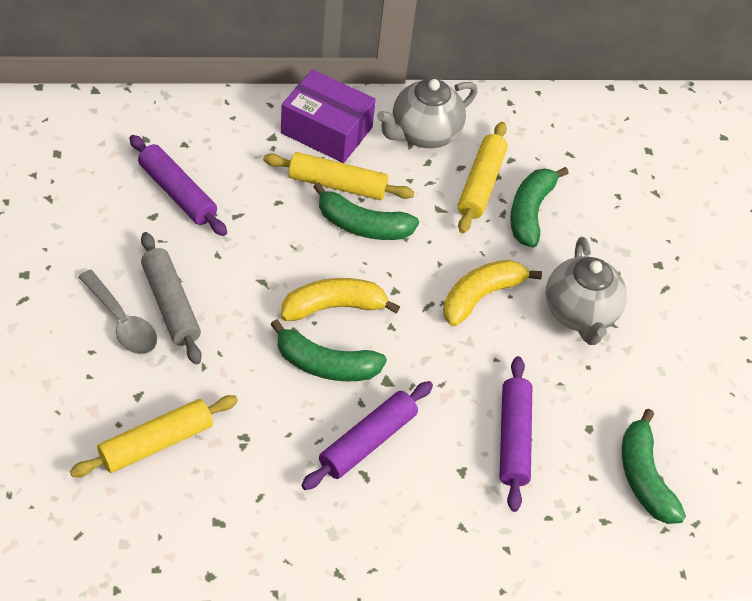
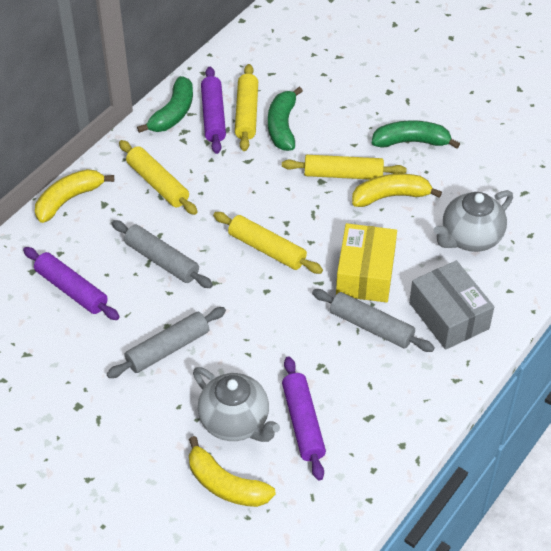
green banana: 4 -> 3
grey box: 0 -> 1
grey rolling pin: 1 -> 3
grey spoon: 1 -> 0
purple box: 1 -> 0
yellow banana: 2 -> 3
yellow box: 0 -> 1
yellow rolling pin: 3 -> 4

